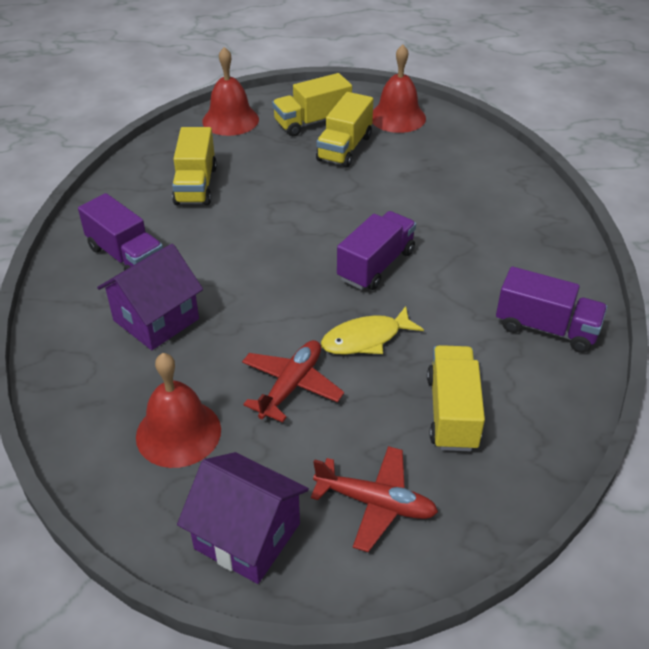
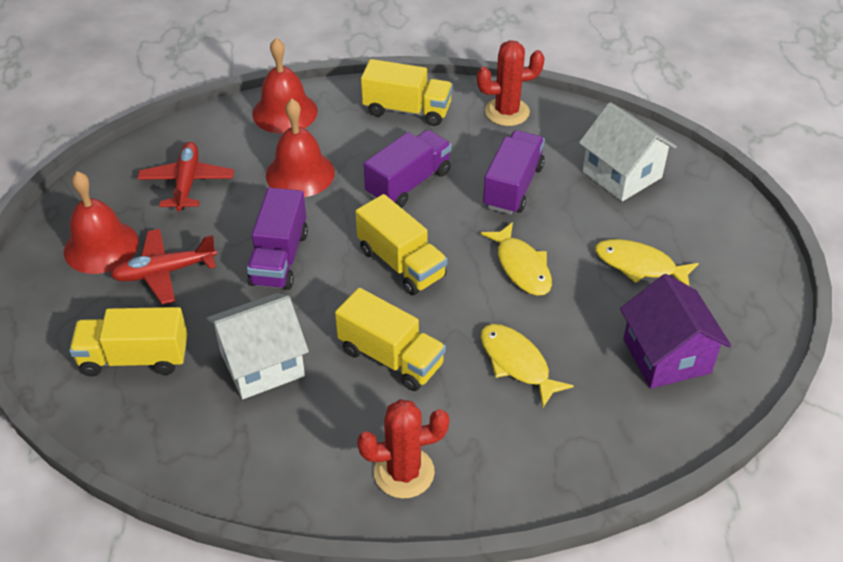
purple house: 2 -> 1
red cactus: 0 -> 2
white house: 0 -> 2
yellow fish: 1 -> 3

